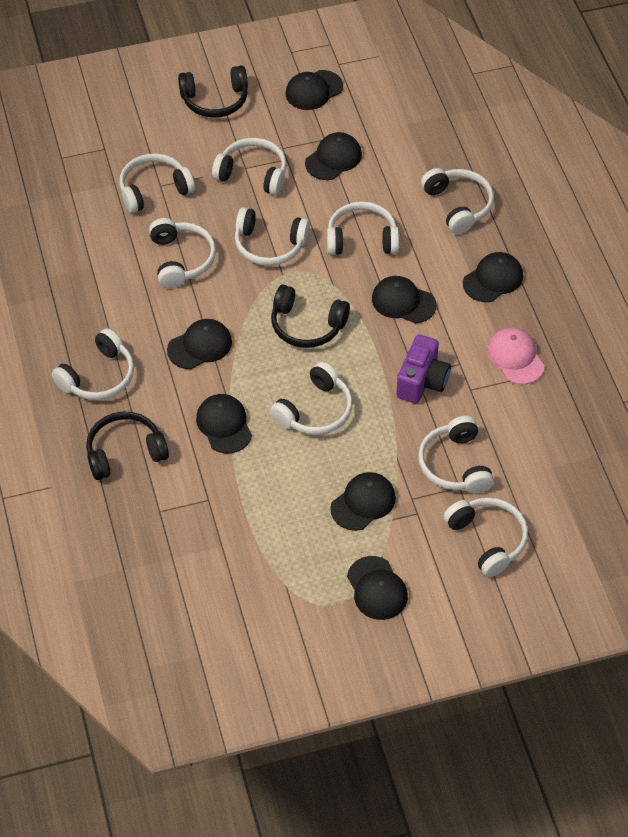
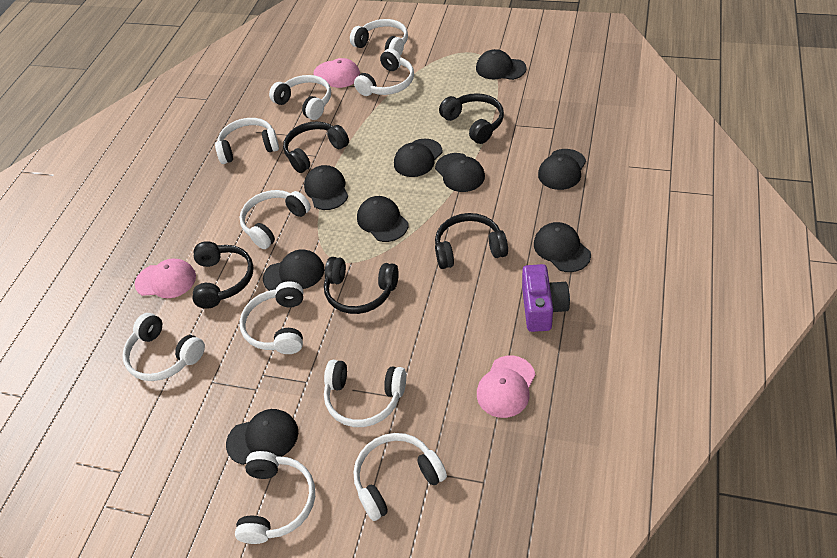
black cap: 8 -> 9
black headphones: 3 -> 5
pink cap: 1 -> 3

